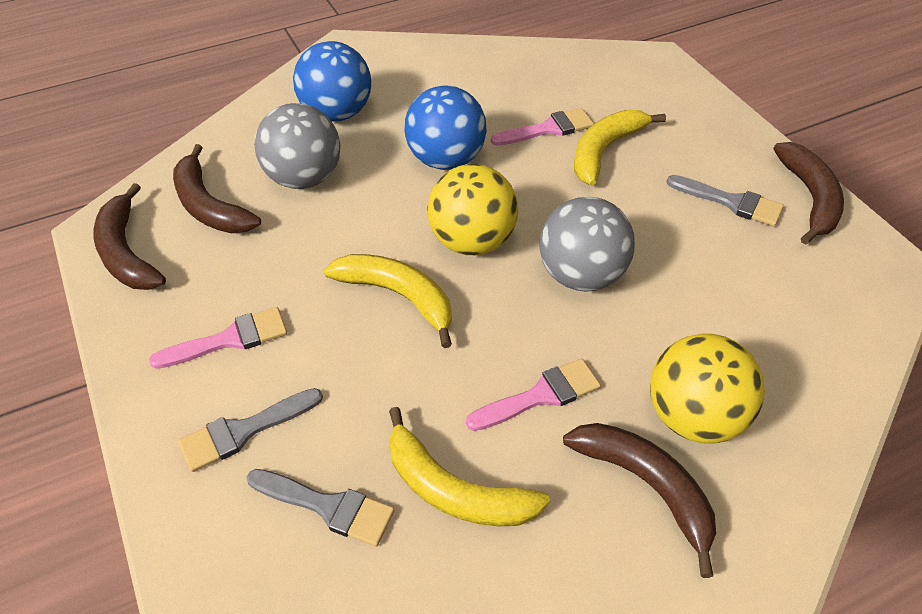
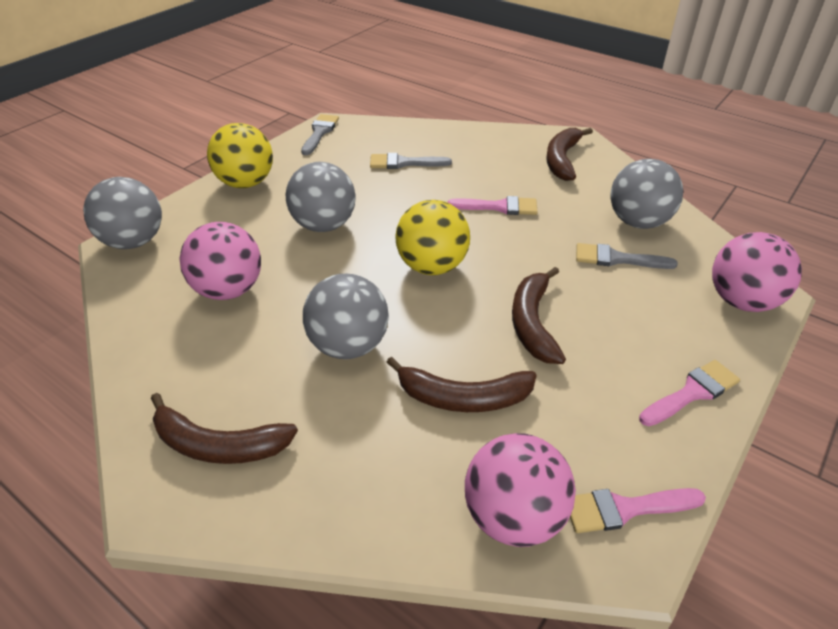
blue ball: 2 -> 0
grey ball: 2 -> 4
pink ball: 0 -> 3
yellow banana: 3 -> 0

